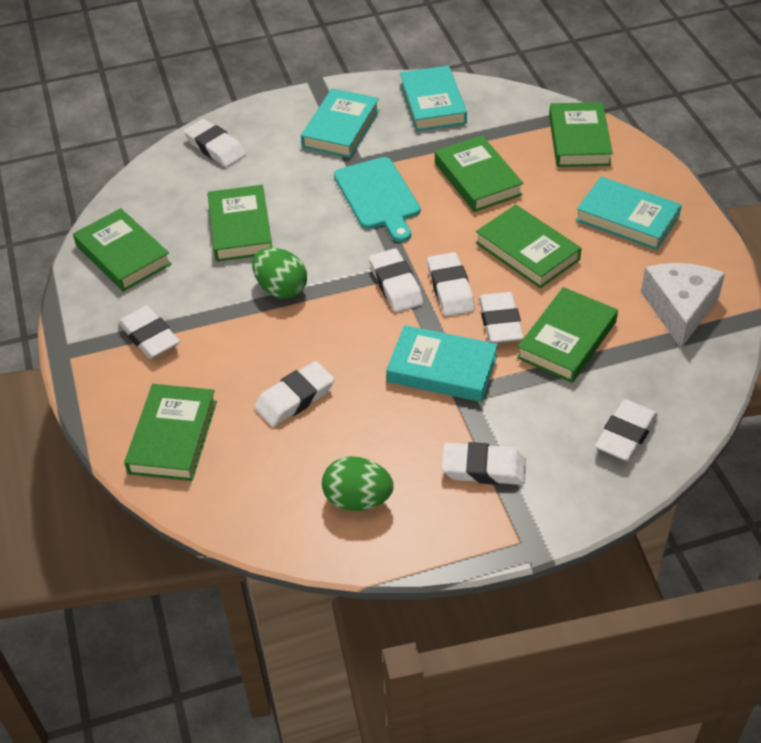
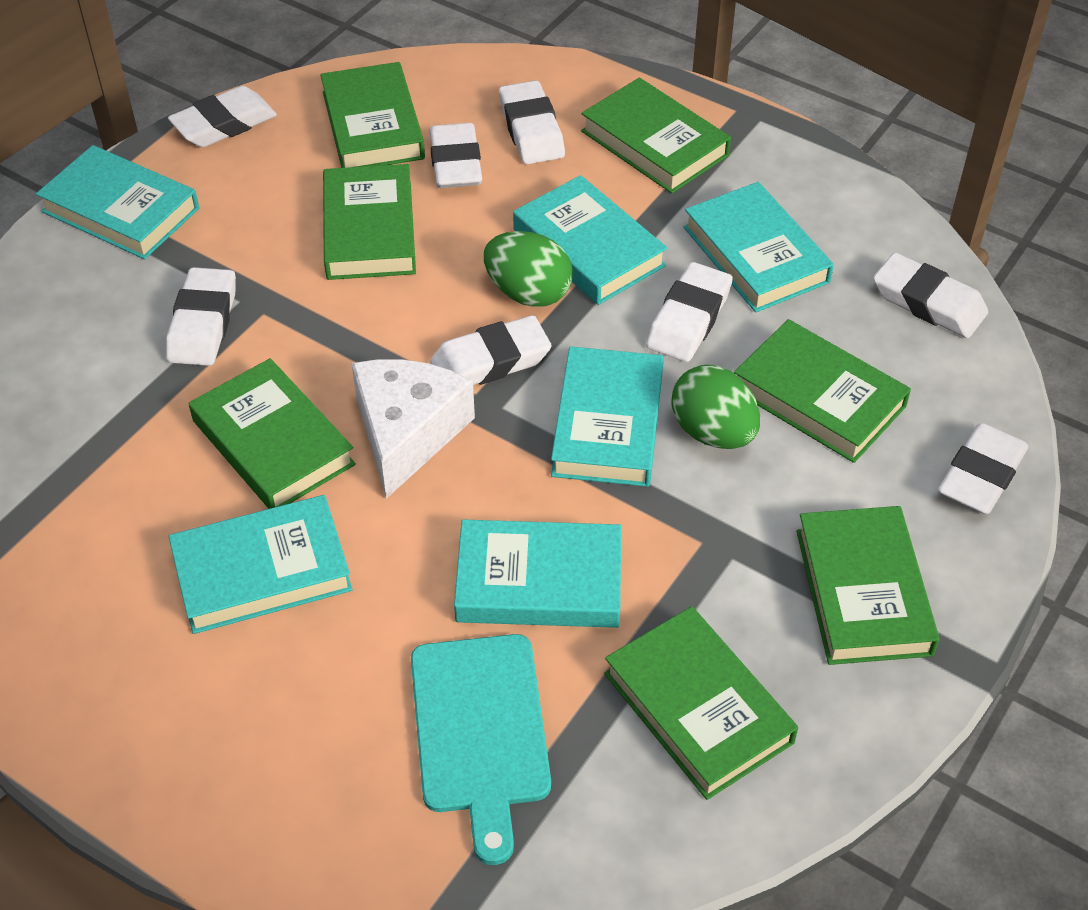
turquoise book: 4 -> 6

